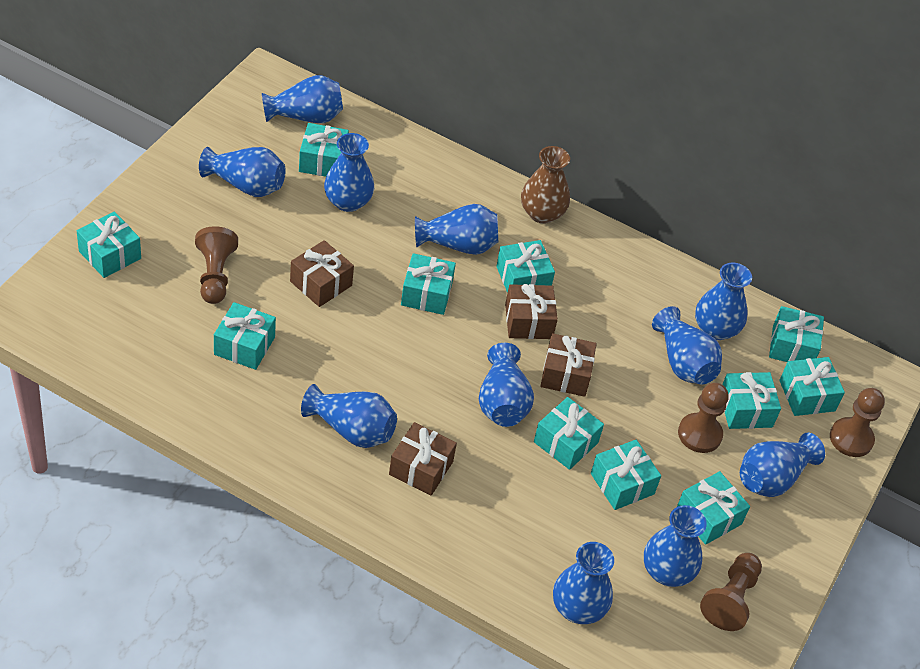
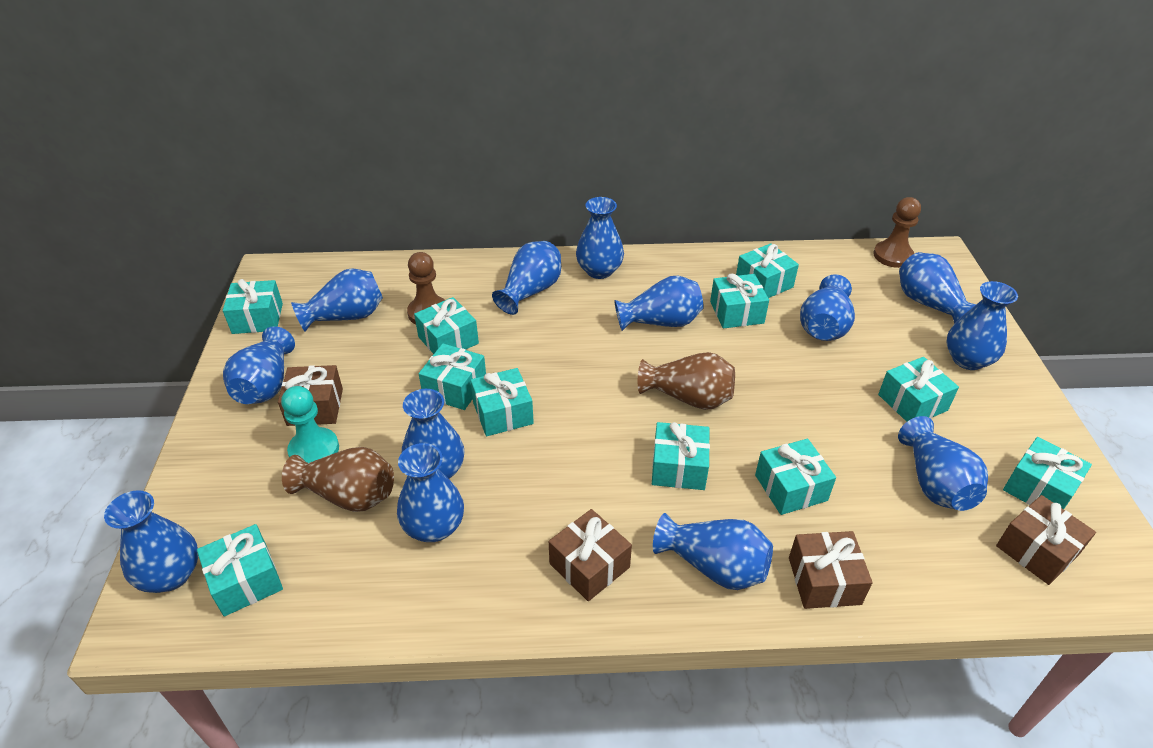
blue vase: 11 -> 13
brown pawn: 4 -> 2
brown vase: 1 -> 2
turquoise pawn: 0 -> 1

